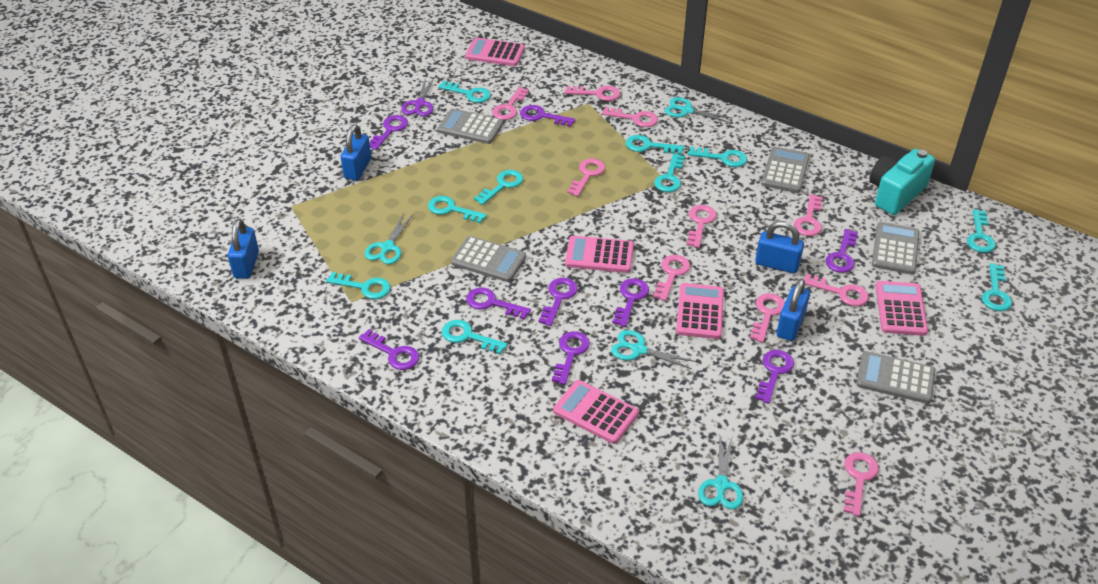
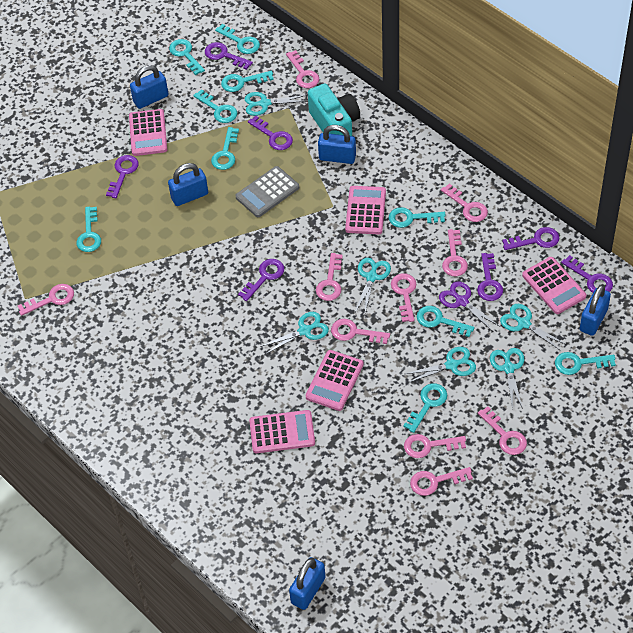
blue padlock: 4 -> 5
grey calculator: 5 -> 1
purple key: 9 -> 7
turquoise scissors: 4 -> 6

